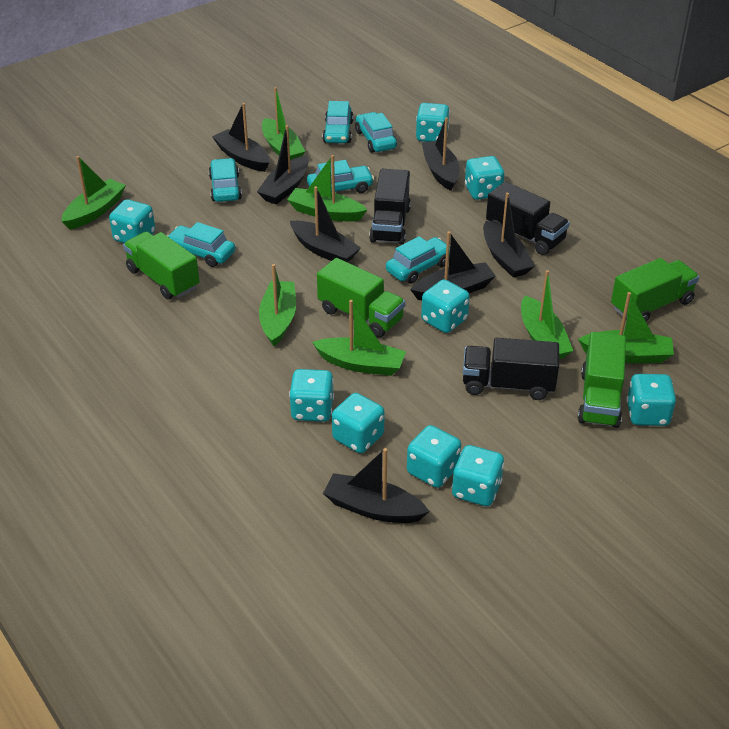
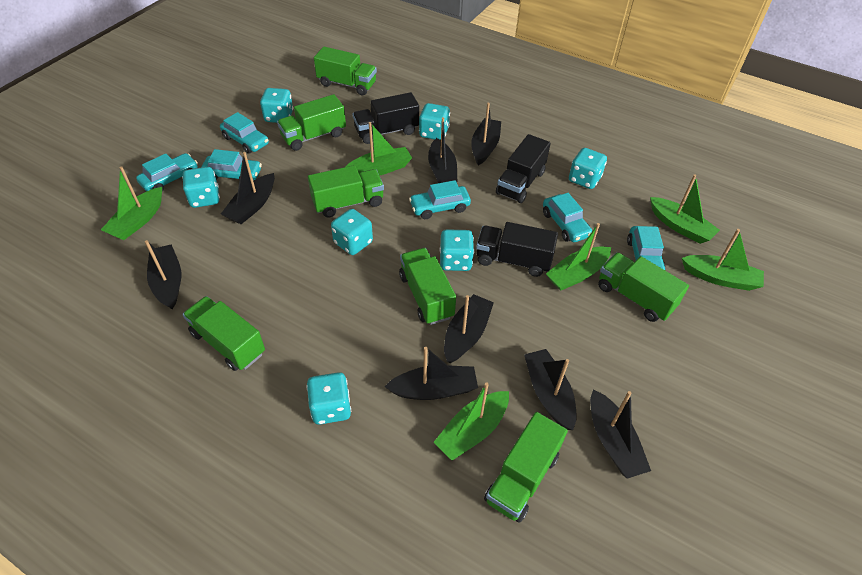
black boat: 7 -> 8
green boat: 7 -> 6
green truck: 4 -> 7
turquoise dice: 9 -> 7

